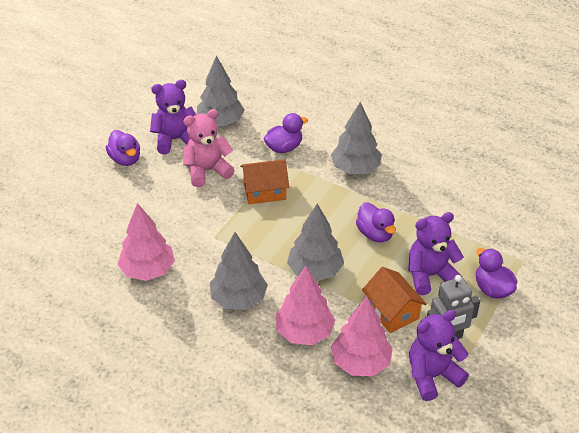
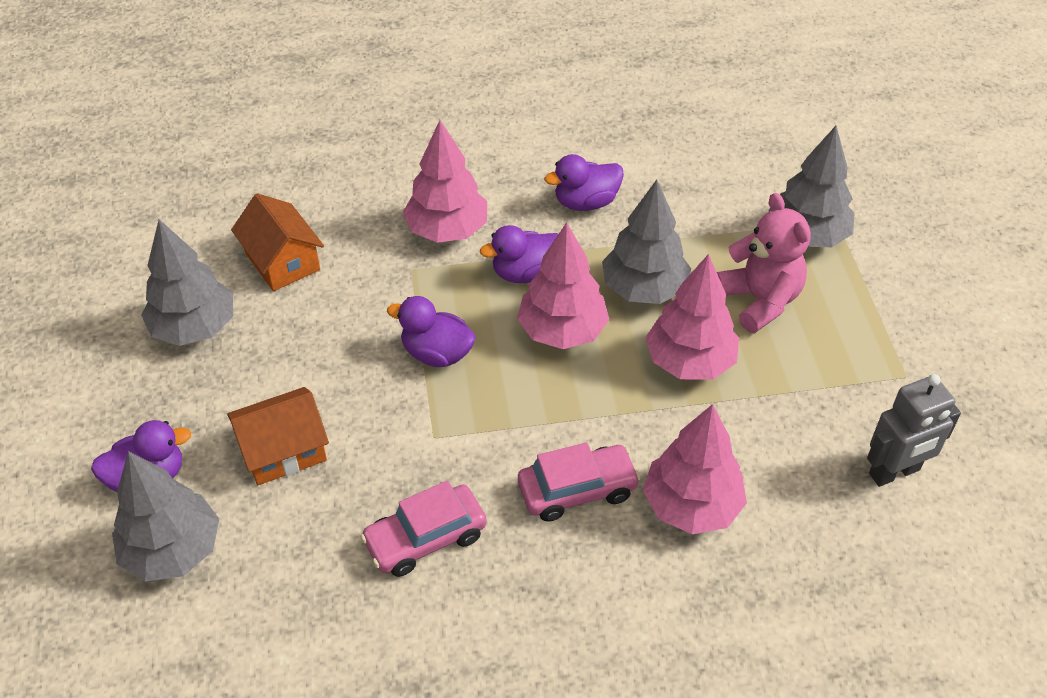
pink car: 0 -> 2
pink tree: 3 -> 4
purple teddy bear: 3 -> 0

